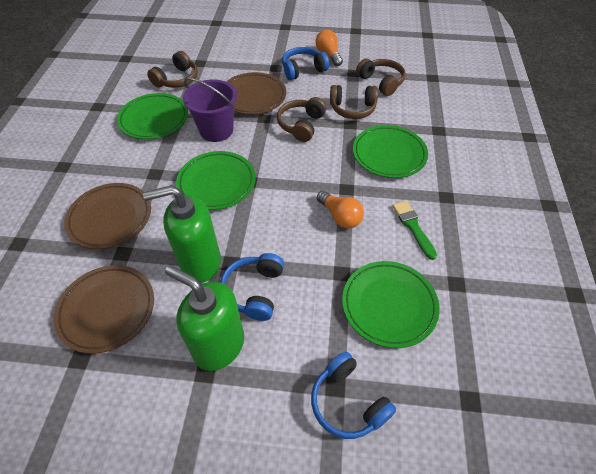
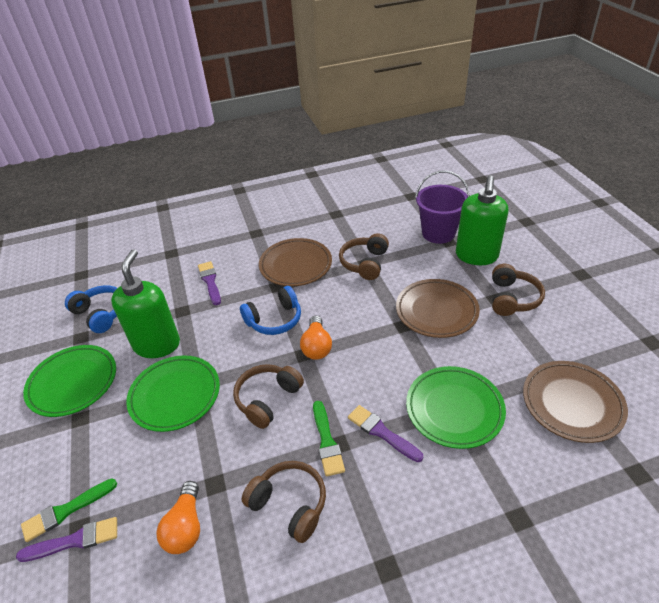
blue headphones: 3 -> 2
green brush: 1 -> 2
green plate: 4 -> 3
purple brush: 0 -> 3

